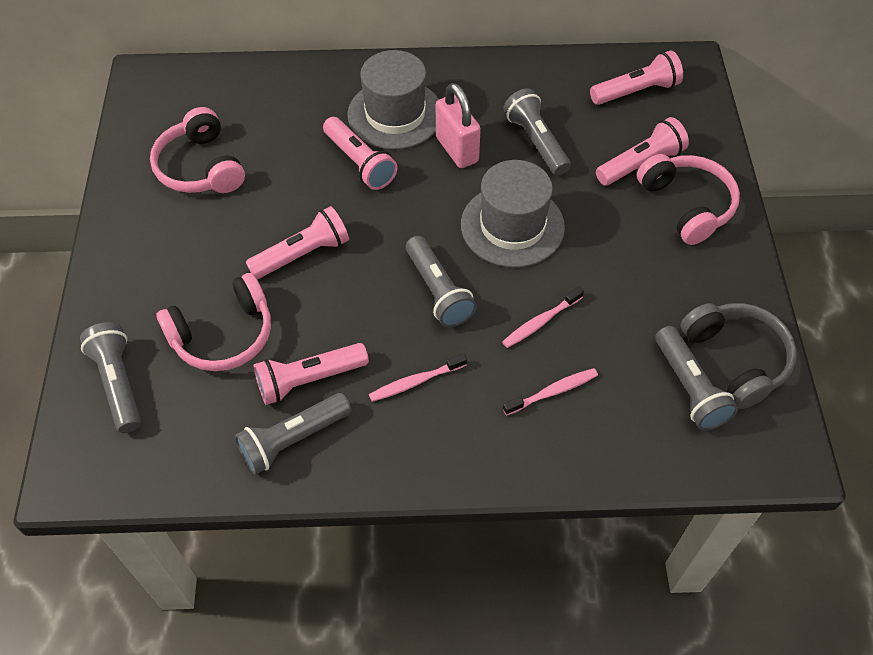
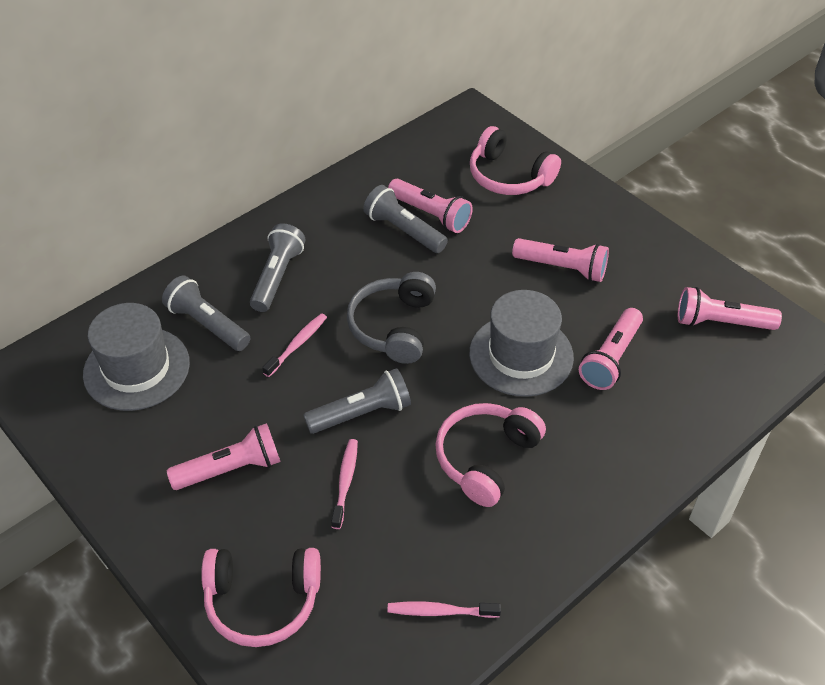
grey flashlight: 5 -> 4
pink padlock: 1 -> 0

